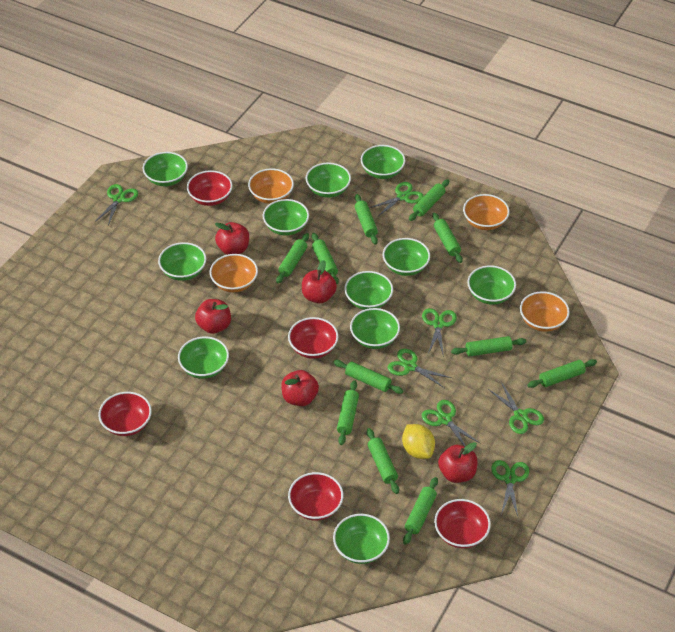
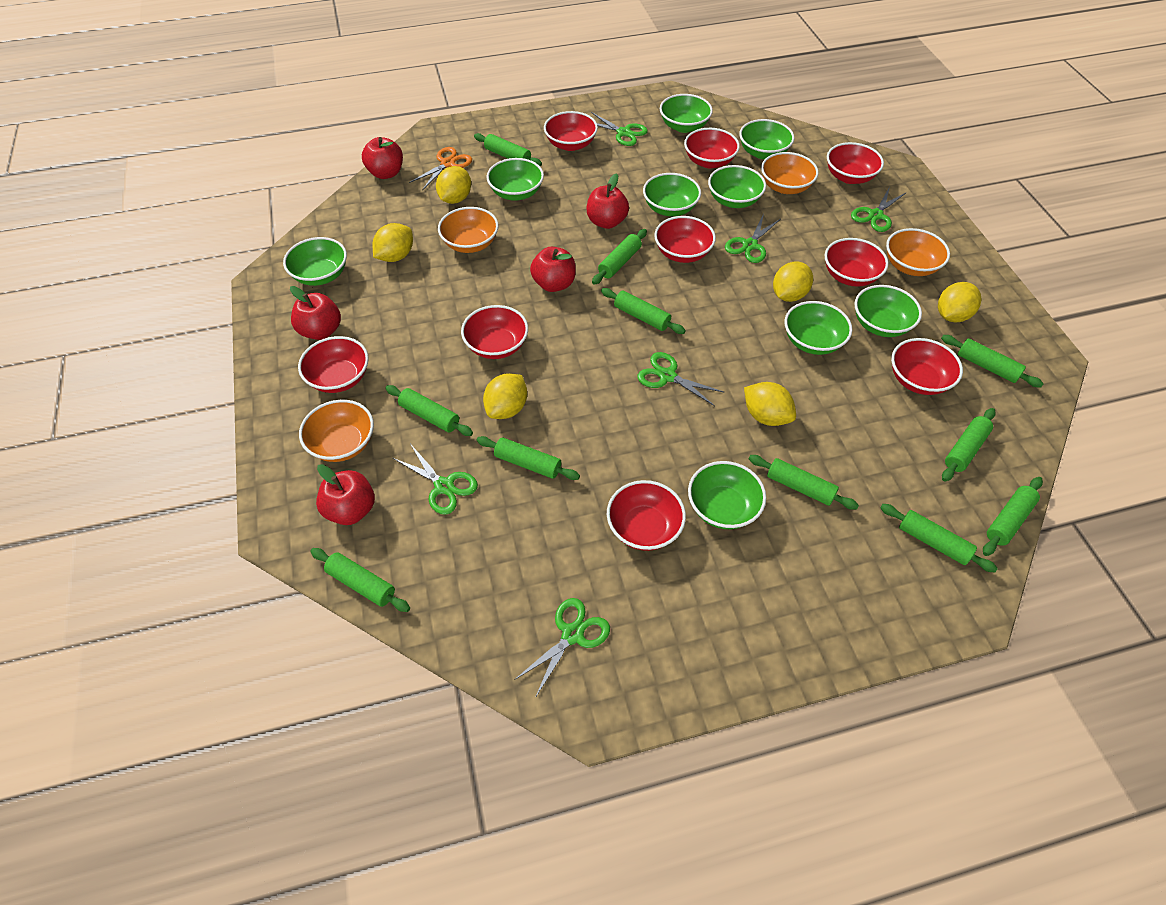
green bowl: 11 -> 9
green scissors: 7 -> 6
orange scissors: 0 -> 1
red bowl: 5 -> 9
yellow lemon: 1 -> 6

